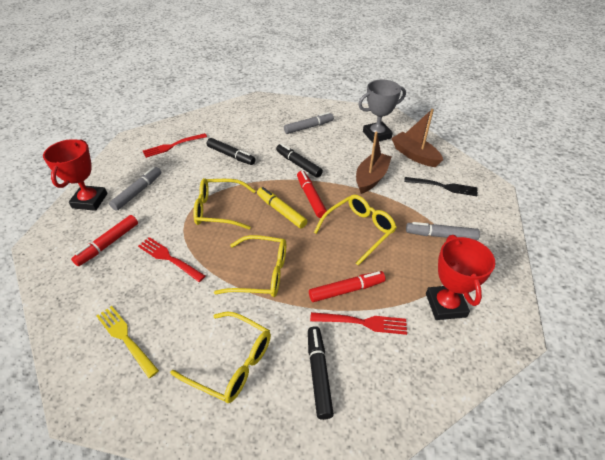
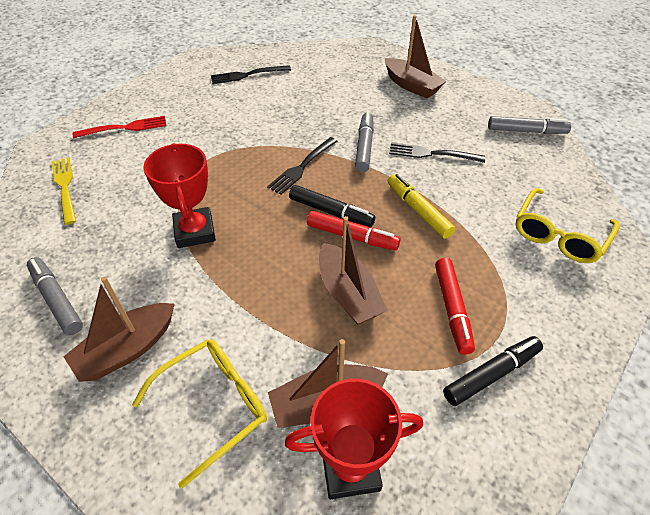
black fork: 1 -> 3
black marker: 3 -> 2
brown boat: 2 -> 4
grey trophy: 1 -> 0
red fork: 3 -> 1
red marker: 3 -> 2
yellow glasses: 4 -> 2

